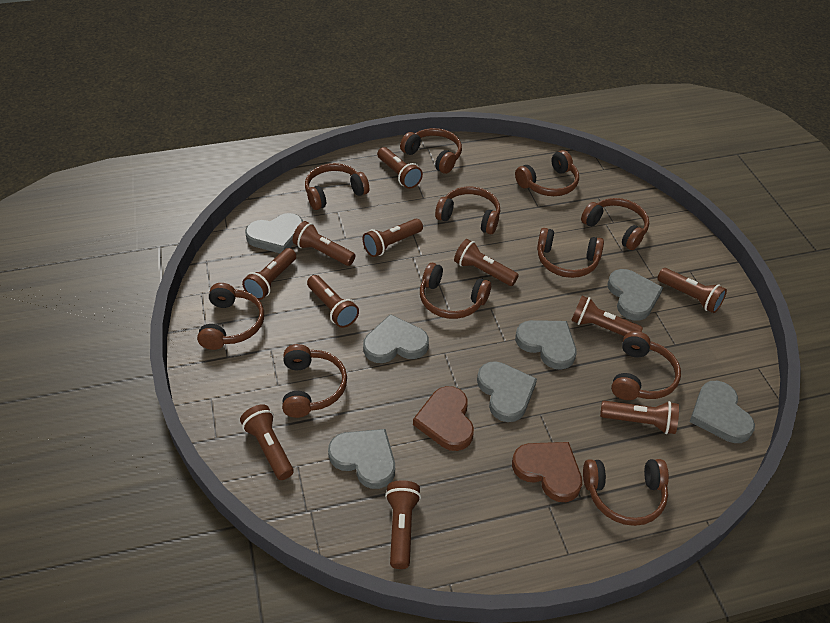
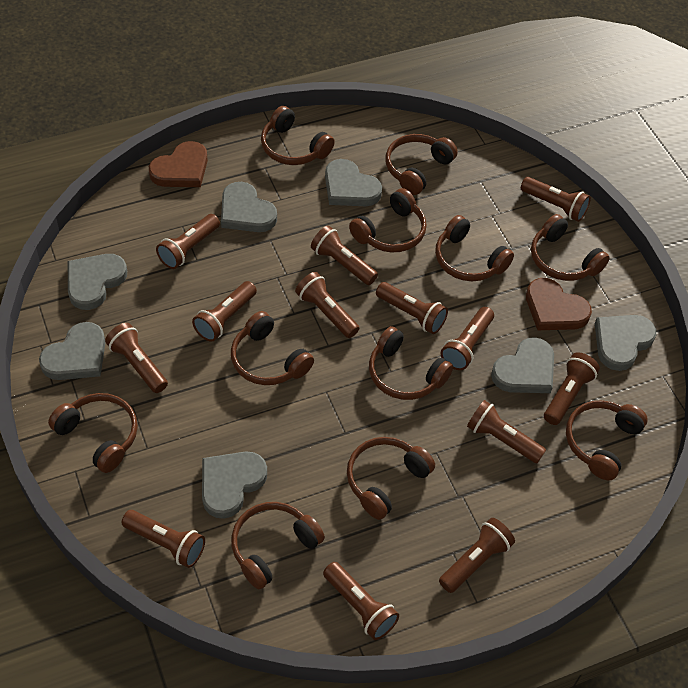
brown flashlight: 11 -> 13

